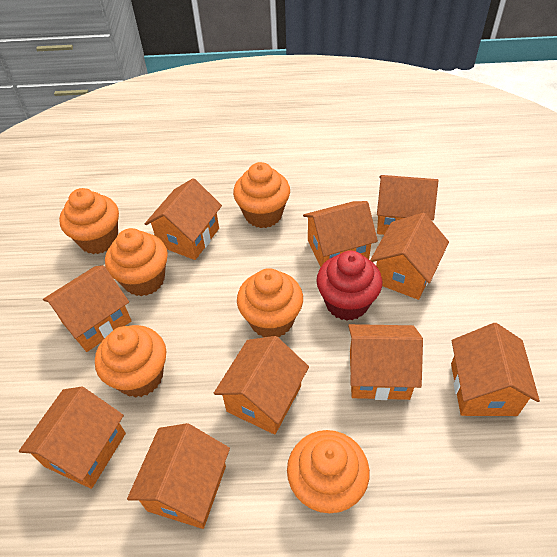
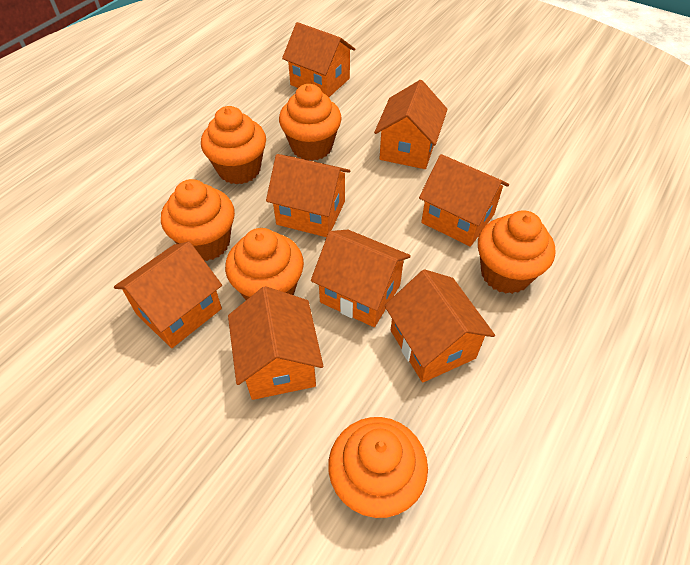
orange house: 10 -> 8
red cupcake: 1 -> 0

